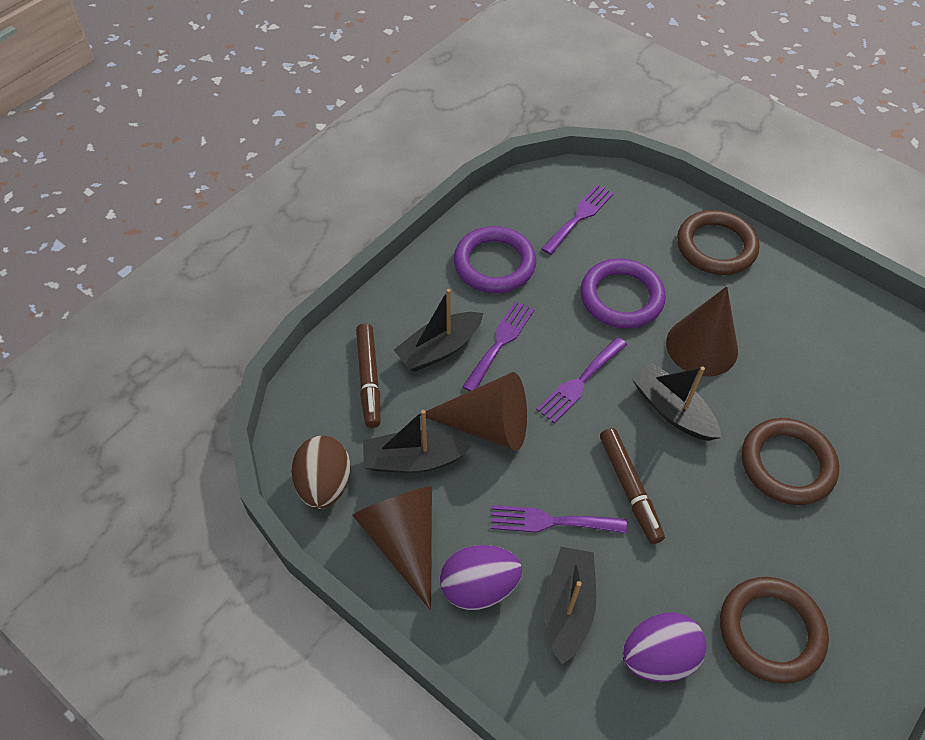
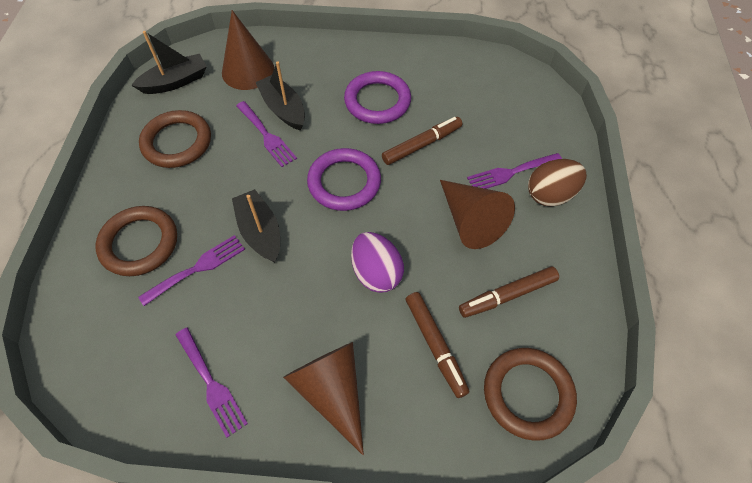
black boat: 4 -> 3
brown marker: 2 -> 3
purple egg: 2 -> 1

